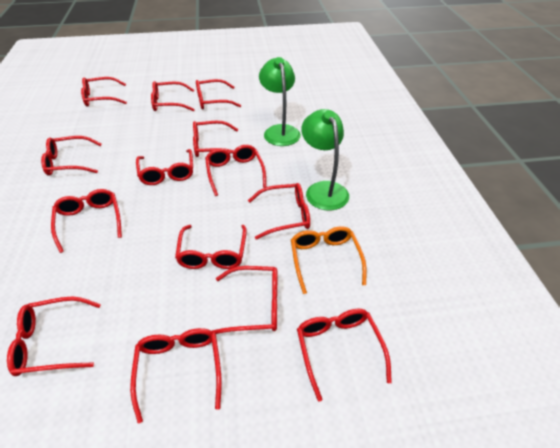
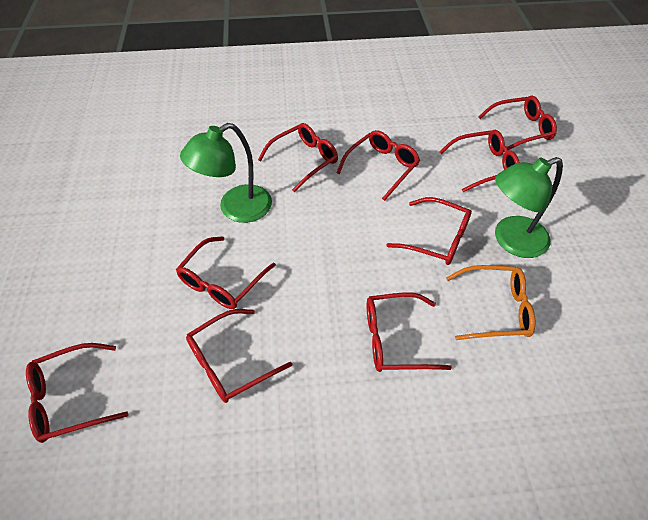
red glasses: 14 -> 9

